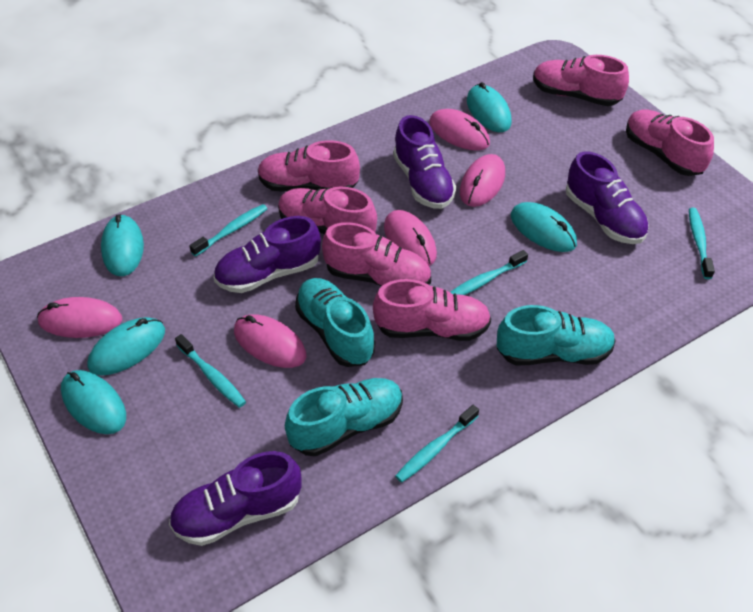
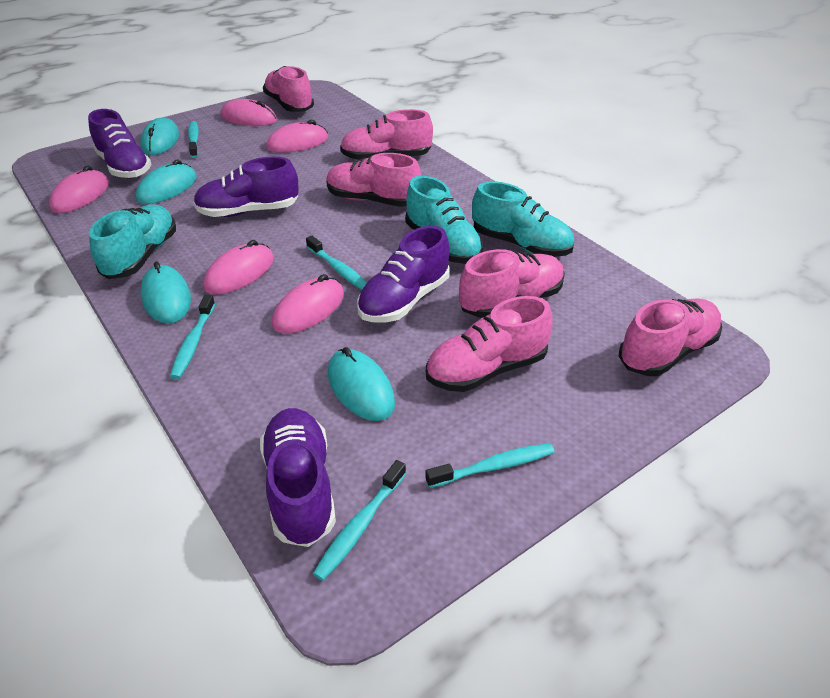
turquoise mouse: 5 -> 4

